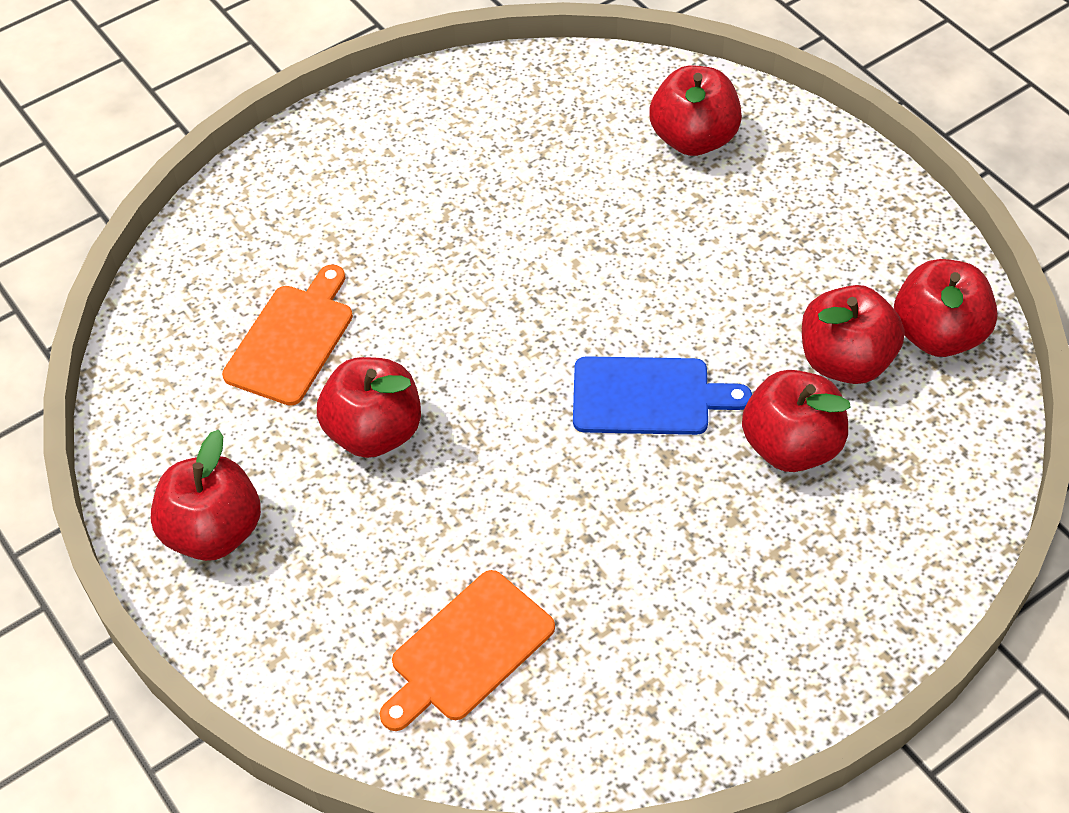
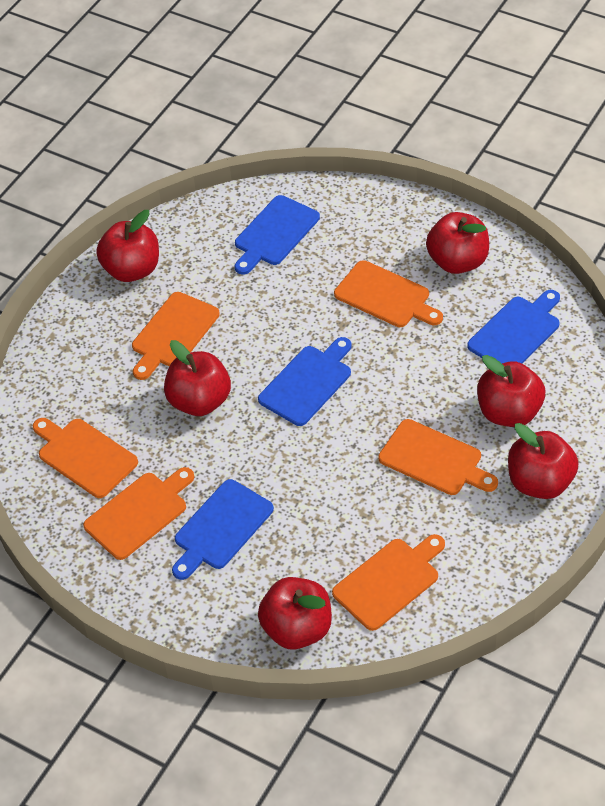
blue cutting board: 1 -> 4
orange cutting board: 2 -> 6

